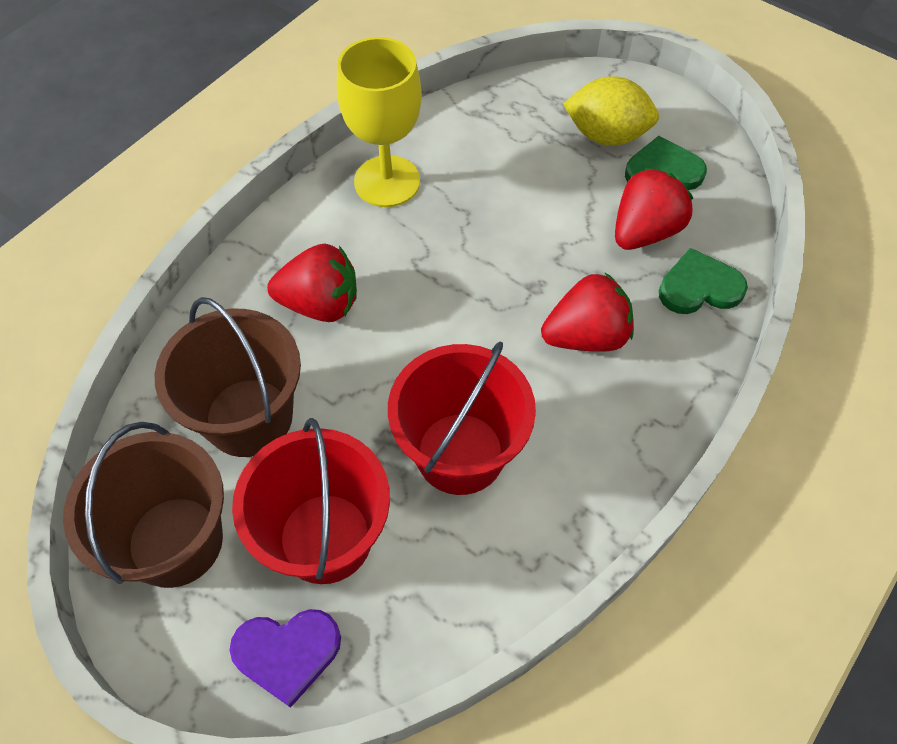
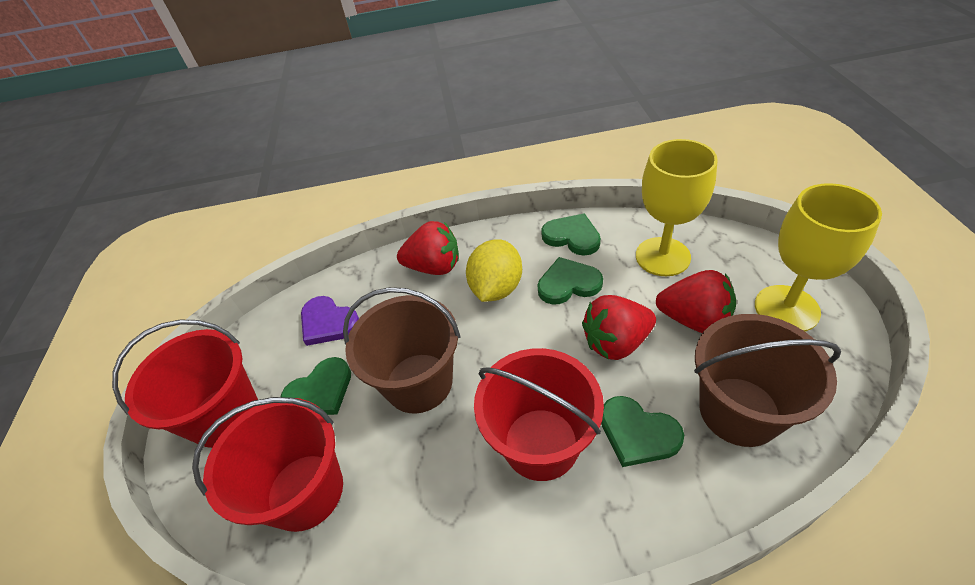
green heart: 2 -> 4
red bucket: 2 -> 3
yellow goblet: 1 -> 2

